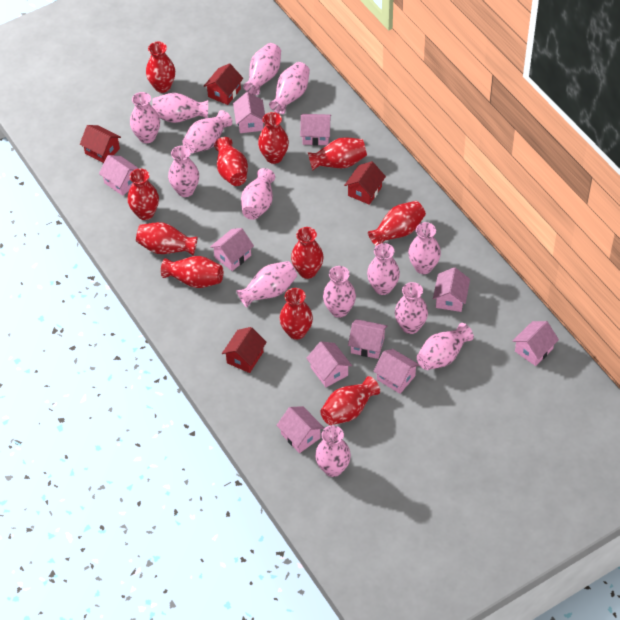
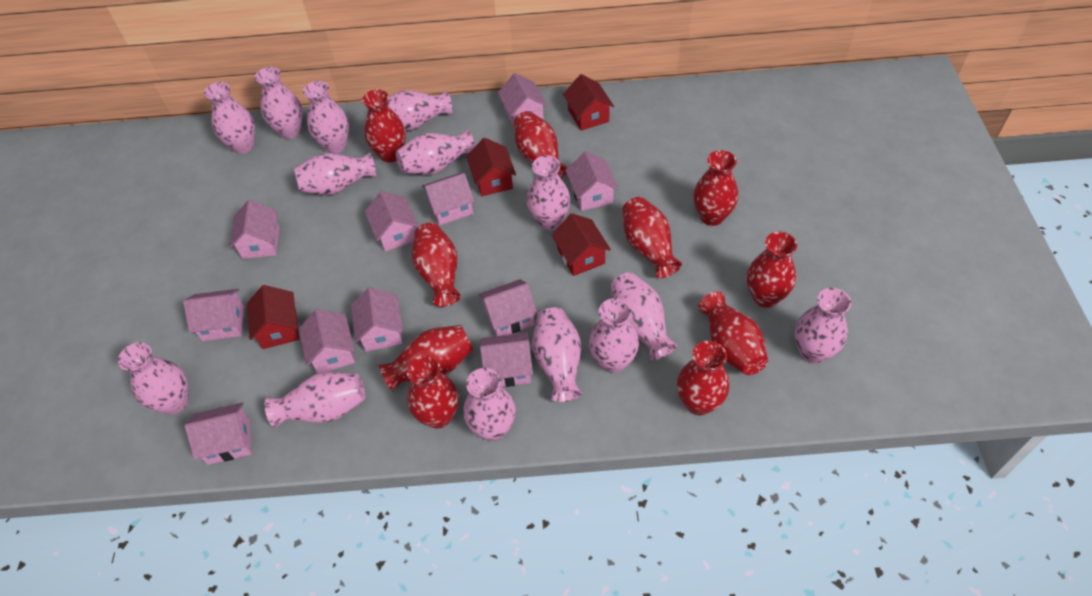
pink house: 10 -> 11
red vase: 11 -> 10

